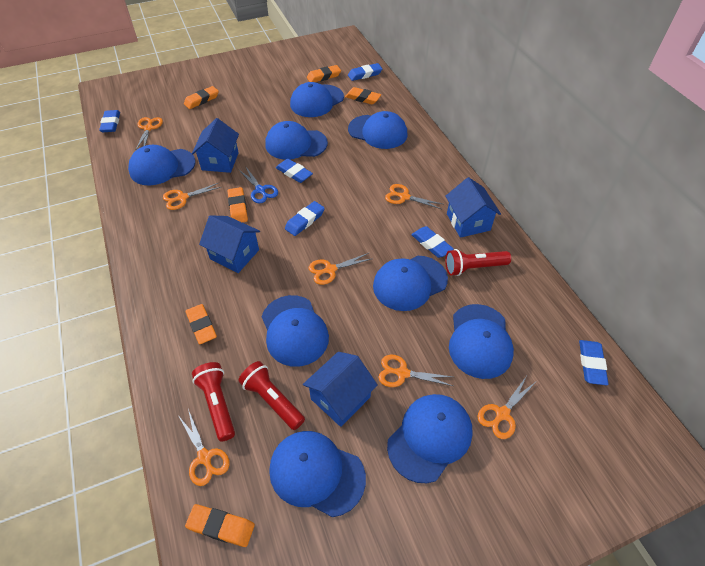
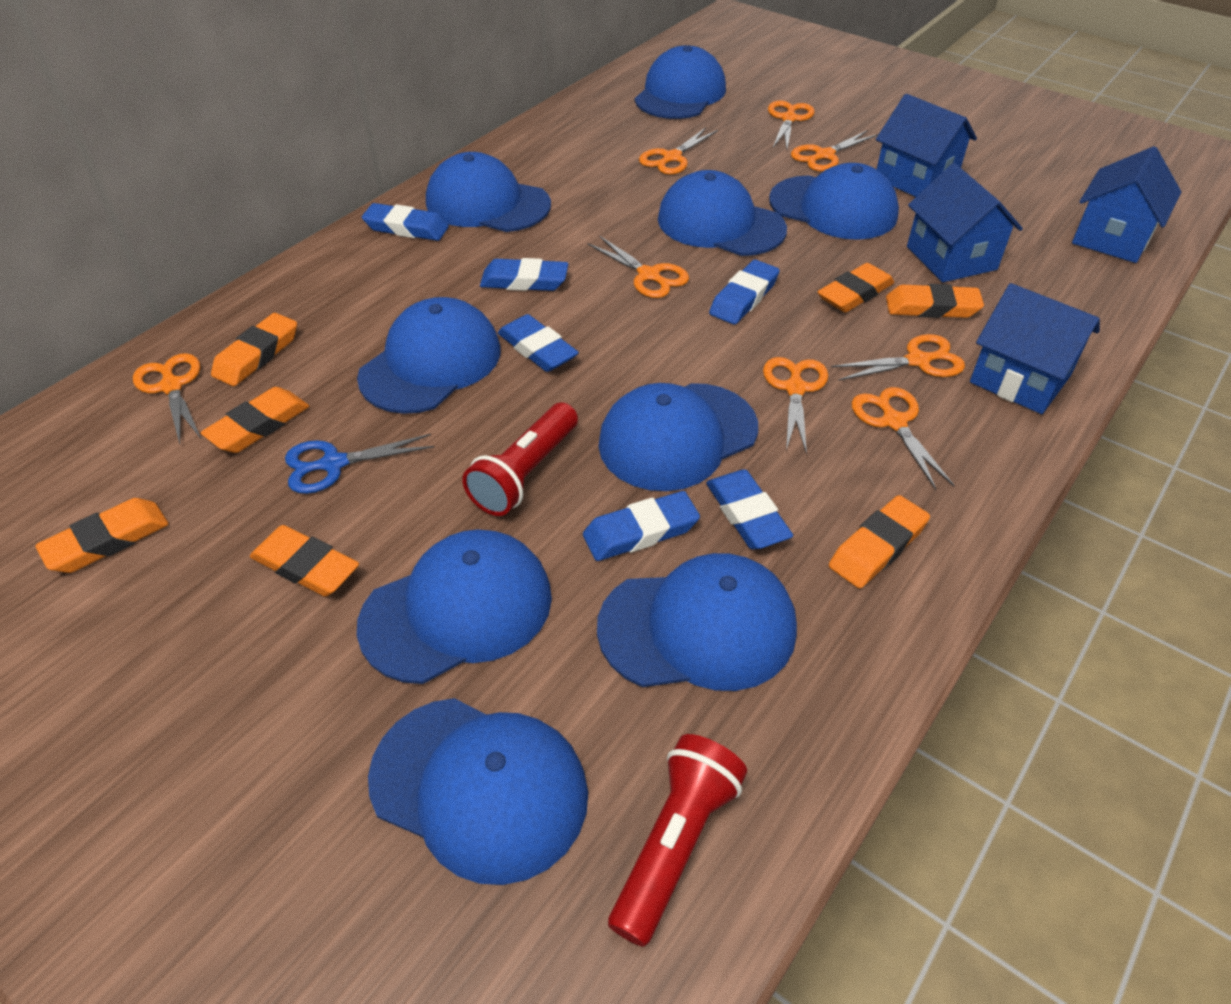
orange eraser: 6 -> 7
orange scissors: 7 -> 8
red flashlight: 3 -> 2

